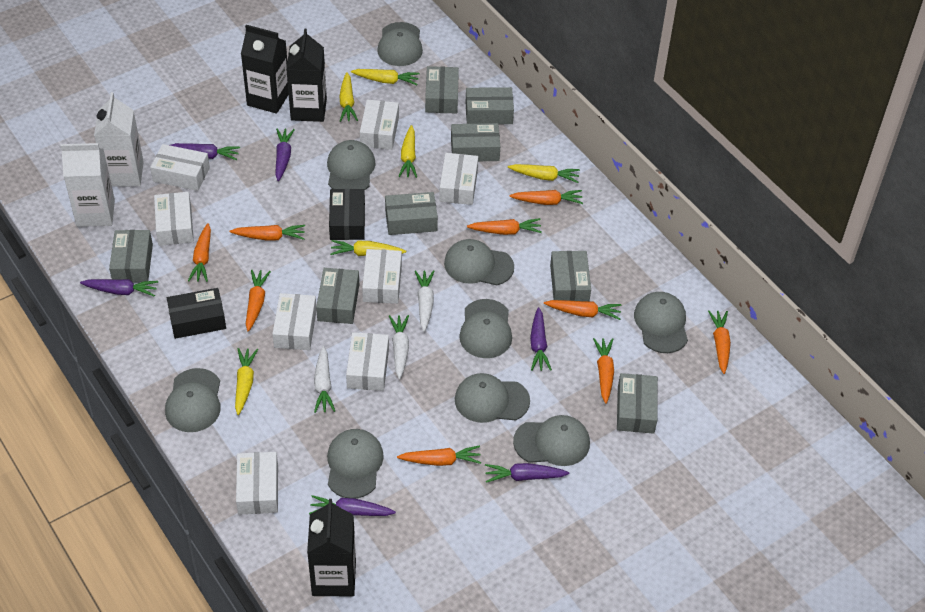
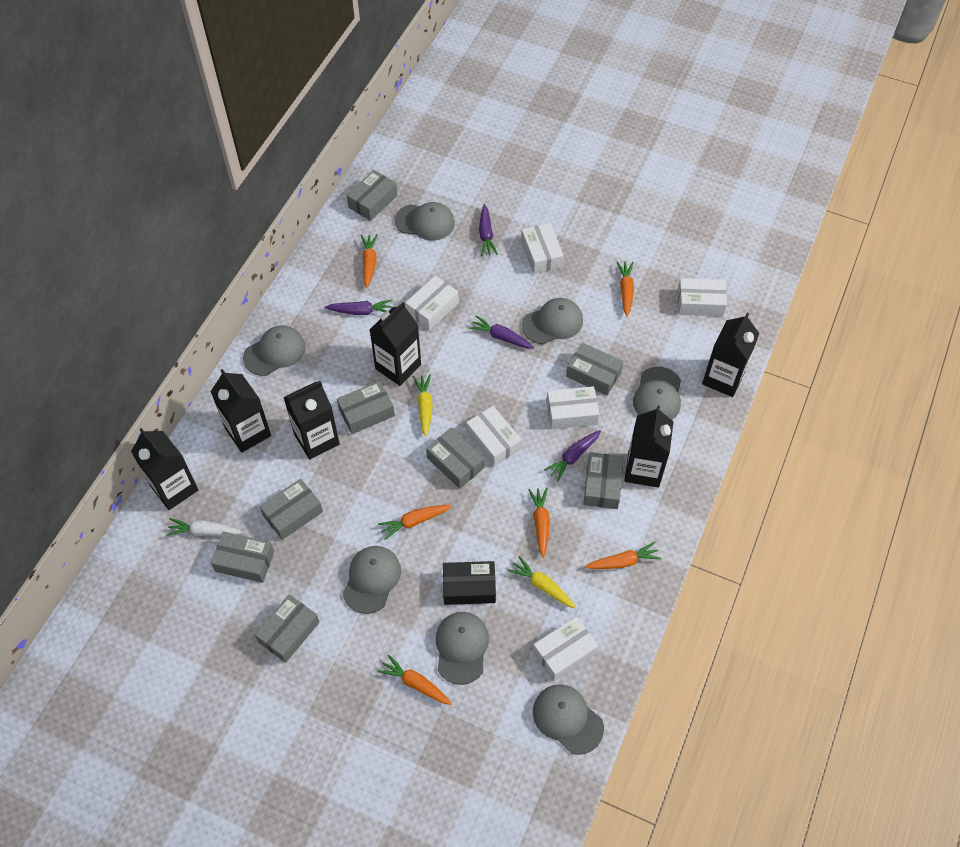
black box: 2 -> 1
black carton: 3 -> 6
grey cap: 9 -> 7
orange carrot: 9 -> 6
purple carrot: 6 -> 4
white box: 8 -> 6
white carrot: 3 -> 1
white carton: 2 -> 0
yellow carrot: 6 -> 2

